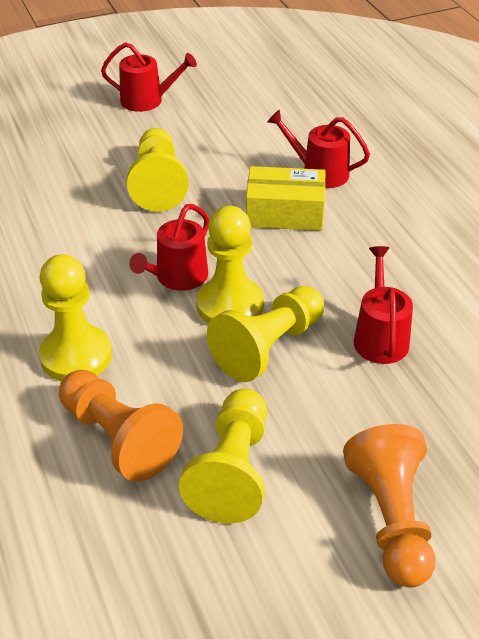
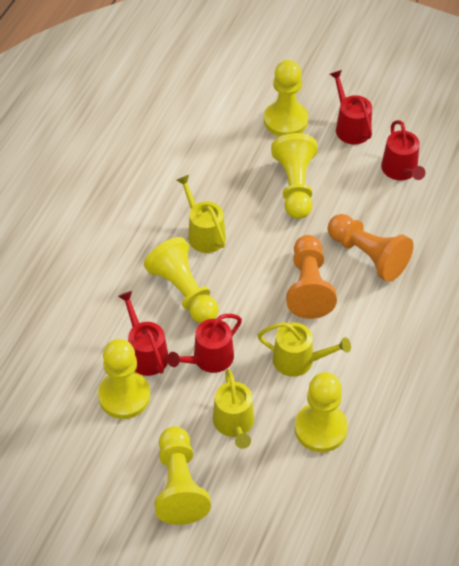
yellow box: 1 -> 0
yellow pawn: 5 -> 6
yellow watering can: 0 -> 3

